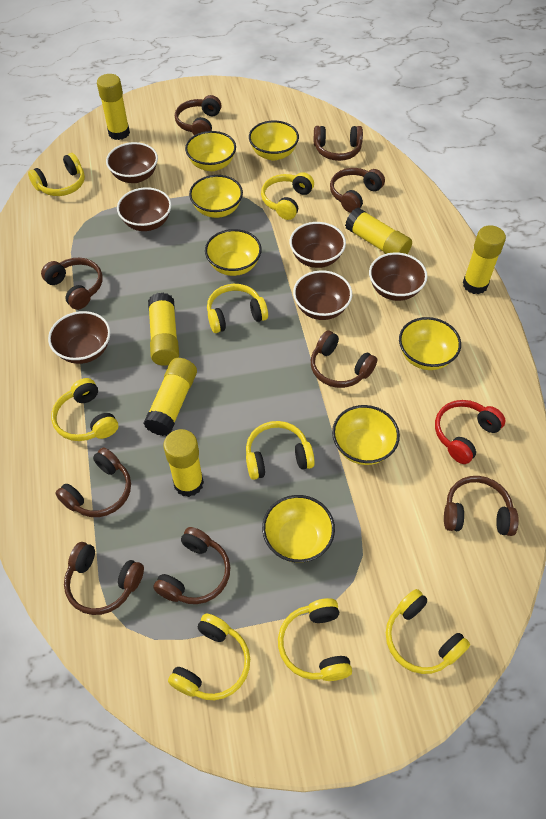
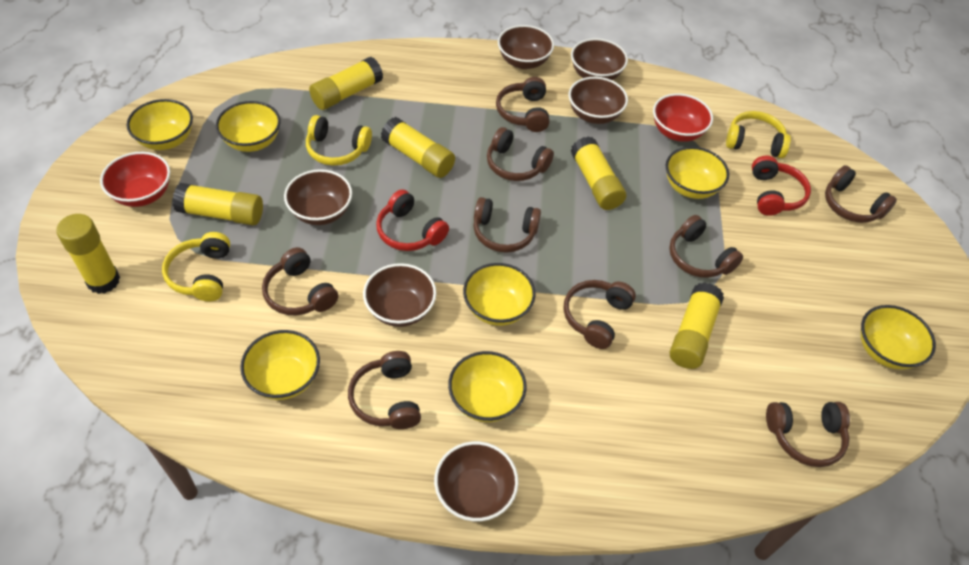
red bowl: 0 -> 2
red headphones: 1 -> 2
yellow headphones: 8 -> 3

